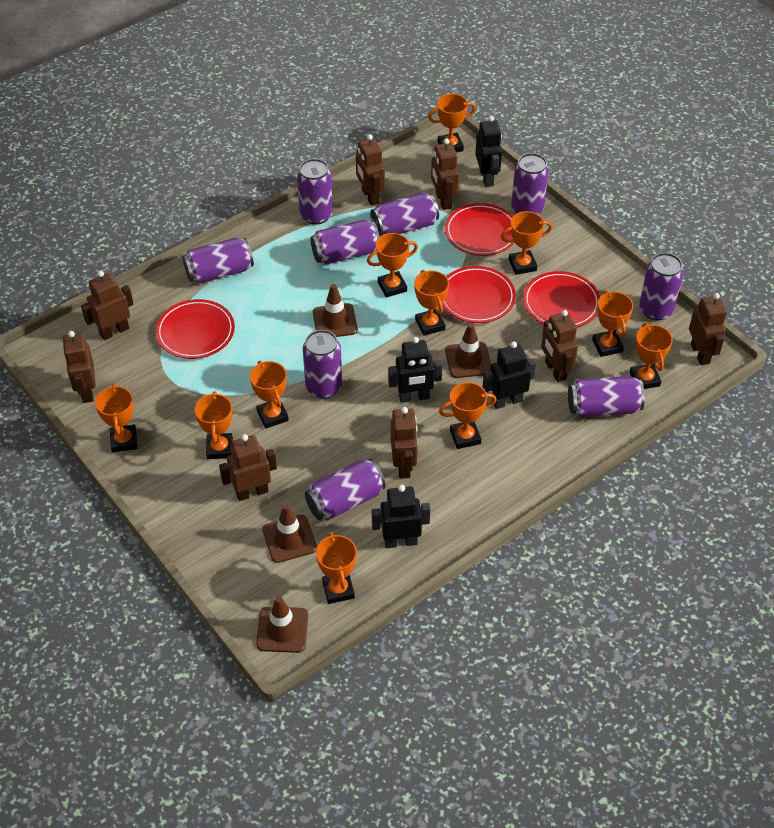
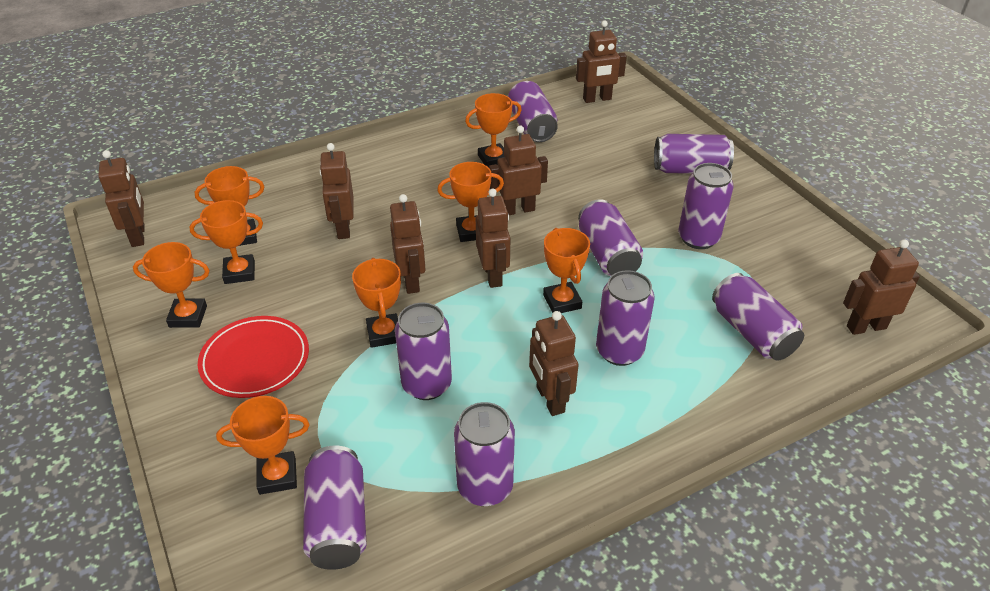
black robot: 4 -> 0
brown traffic cone: 4 -> 0
orange trophy: 11 -> 8
red plate: 4 -> 1

